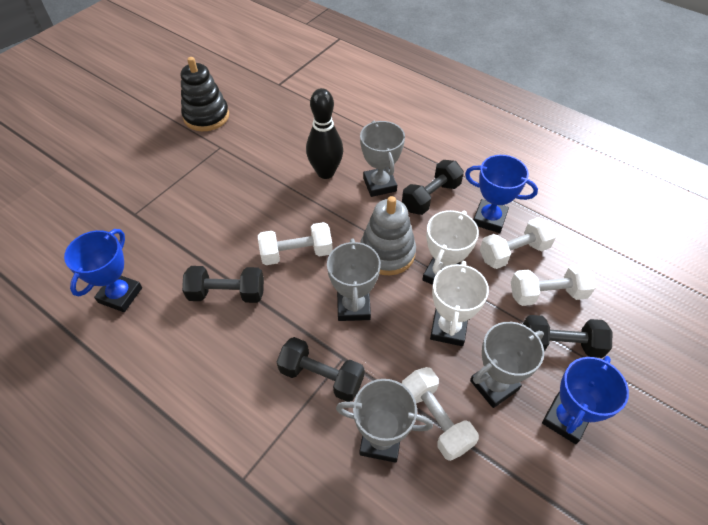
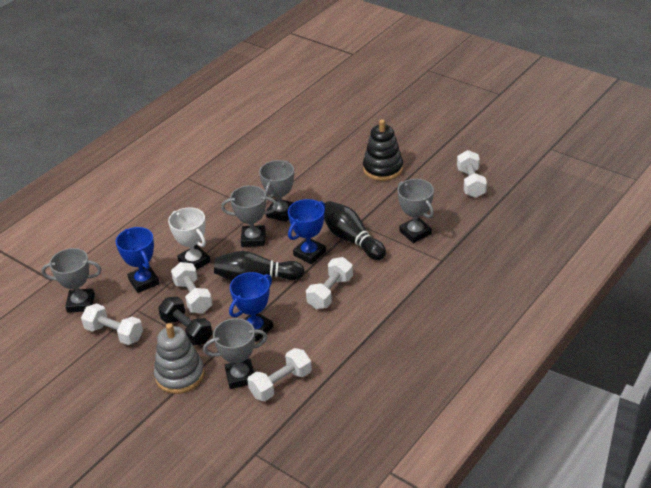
black bowling pin: 1 -> 2
black dumbbell: 4 -> 1
grey trophy: 4 -> 5
white dumbbell: 4 -> 5
white trophy: 2 -> 1

